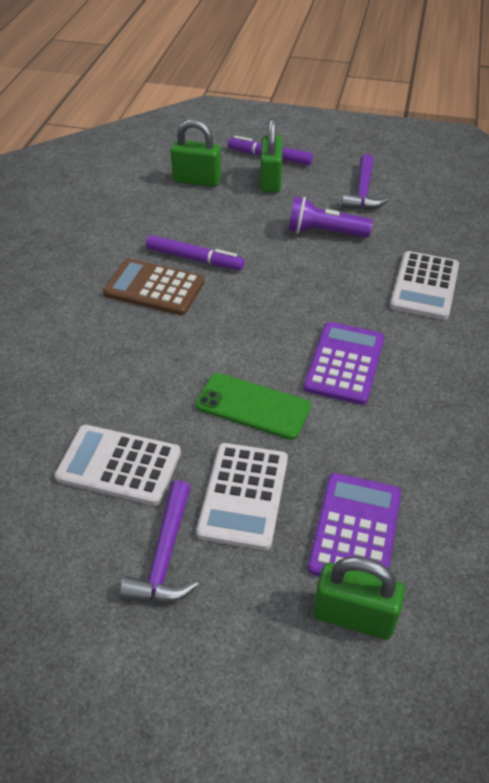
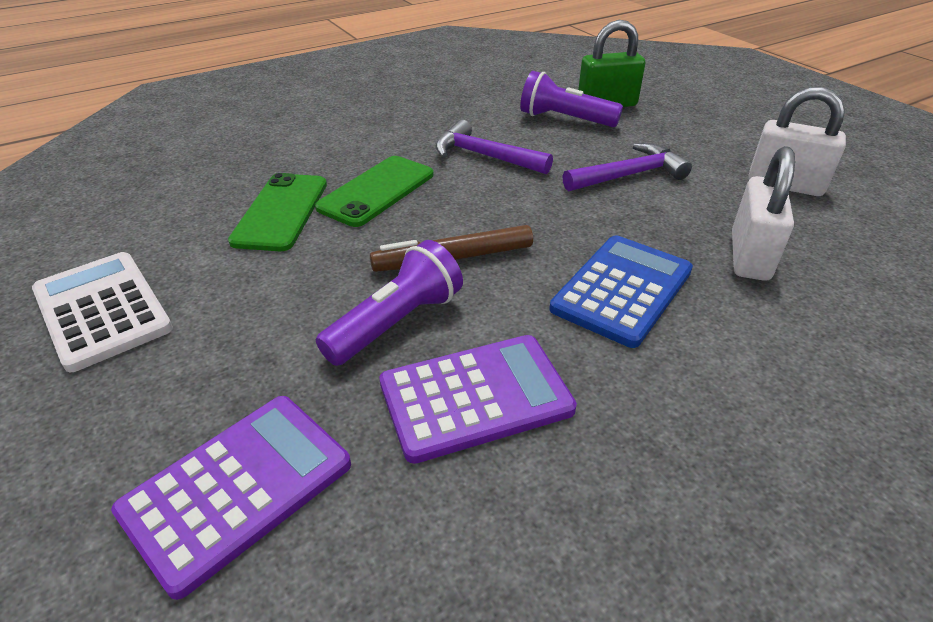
blue calculator: 0 -> 1
brown calculator: 1 -> 0
brown marker: 0 -> 1
green padlock: 3 -> 1
green phone: 1 -> 2
purple flashlight: 1 -> 2
purple marker: 2 -> 0
white calculator: 3 -> 1
white padlock: 0 -> 2

